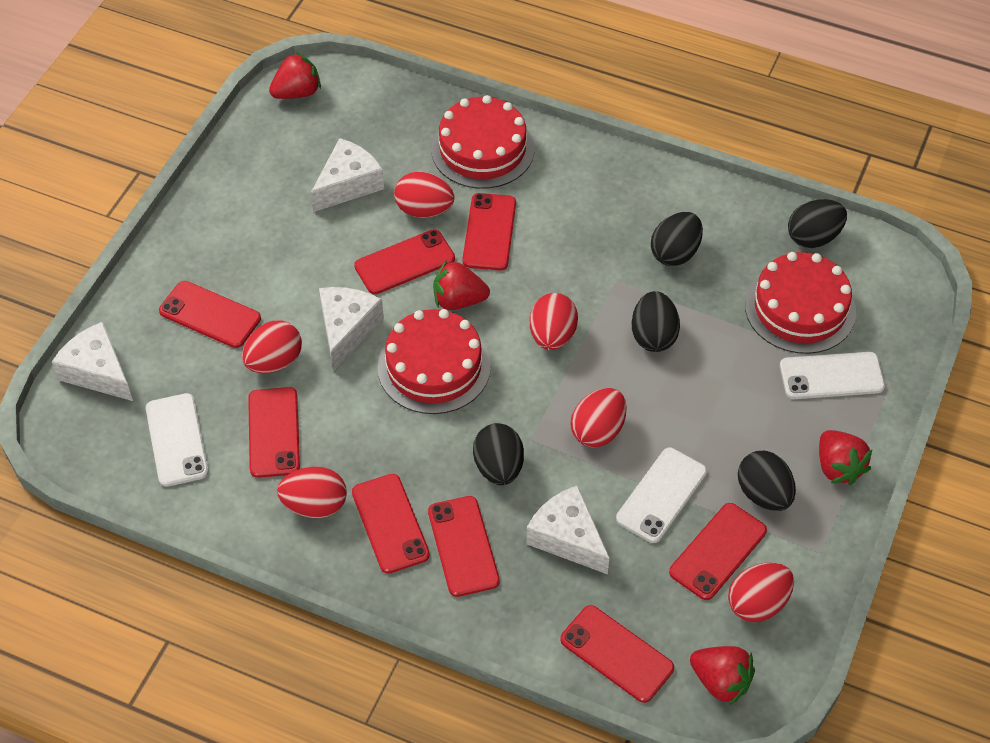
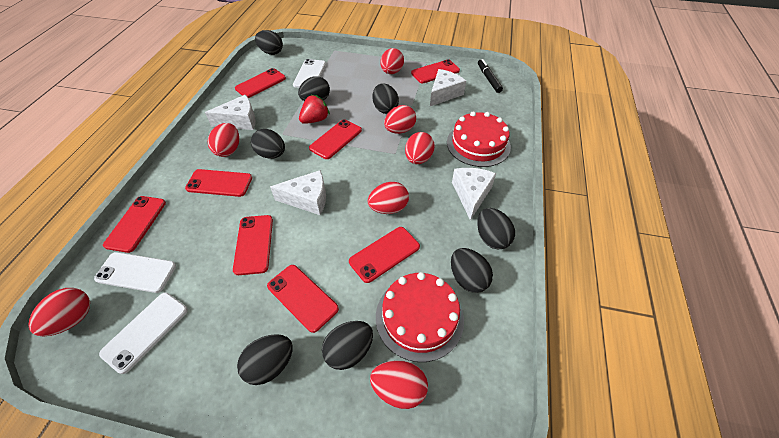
black egg: 5 -> 8
black marker: 0 -> 1
red cake: 3 -> 2
red egg: 6 -> 7
red strawberry: 4 -> 1

